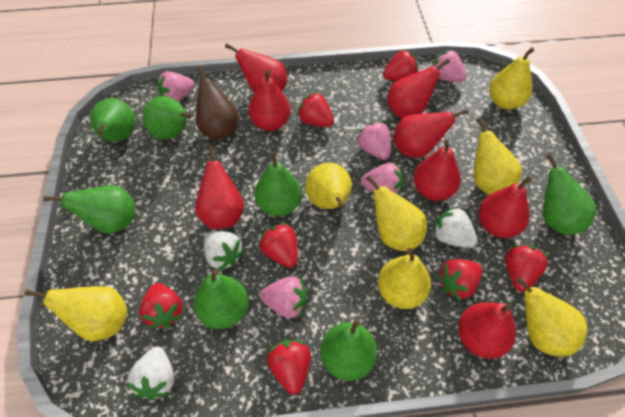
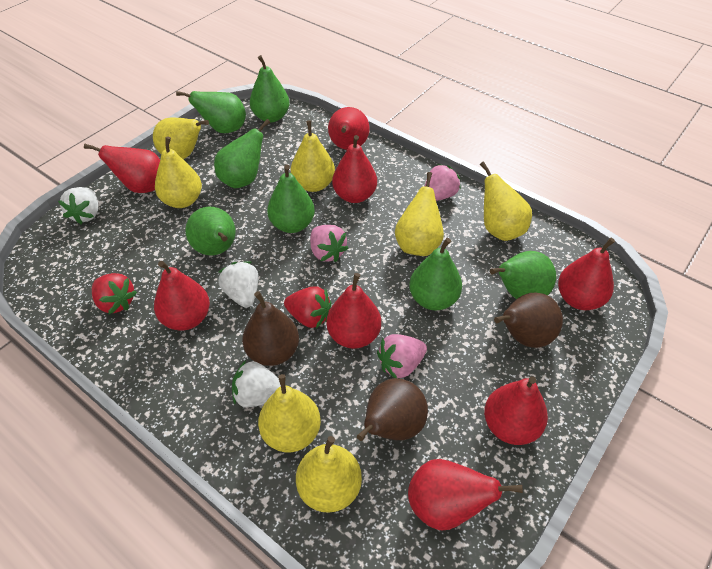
brown pear: 1 -> 3
pink strawberry: 5 -> 3
red strawberry: 7 -> 2

